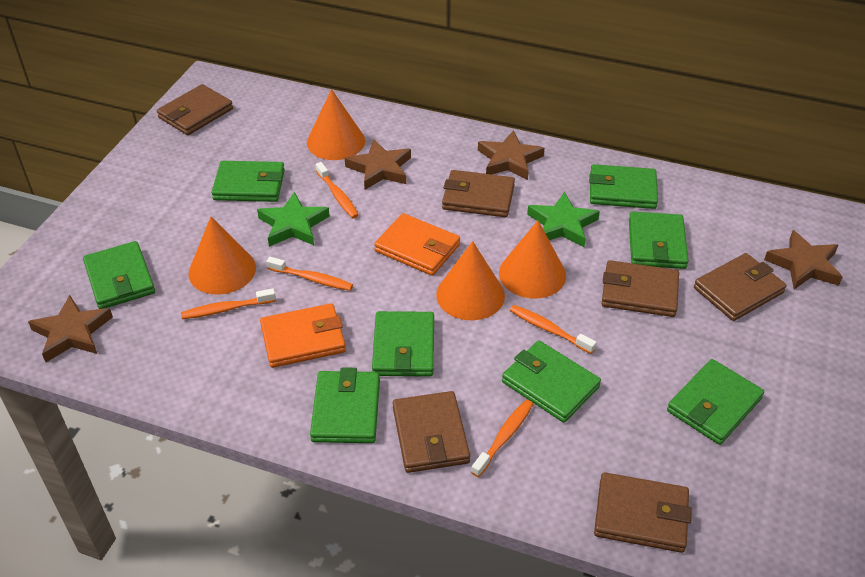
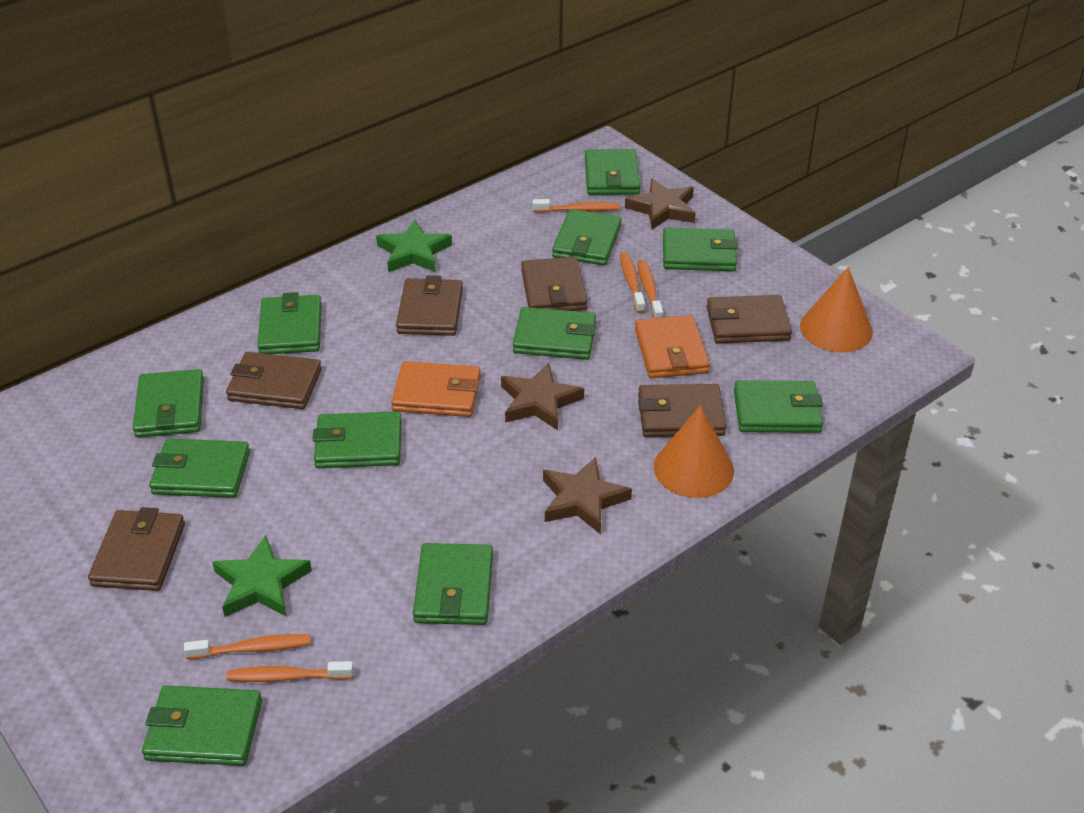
brown star: 4 -> 3
green wallet: 8 -> 11
orange cone: 4 -> 2

